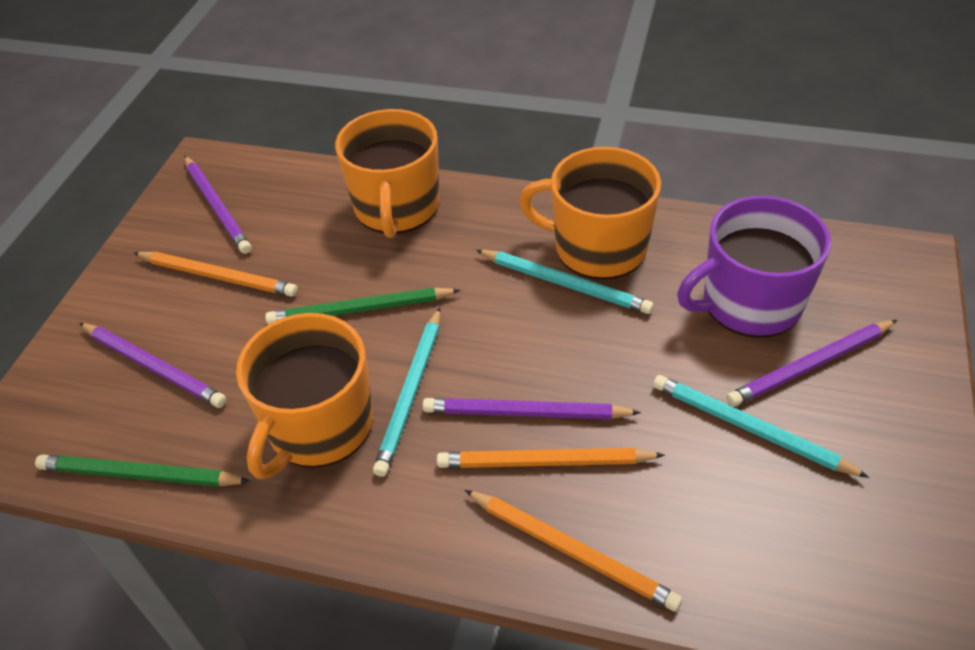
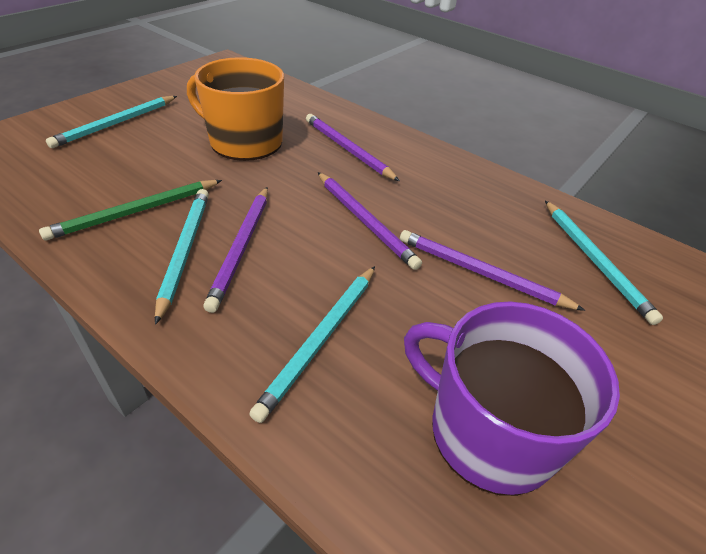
green pencil: 2 -> 1
orange mug: 3 -> 1
orange pencil: 3 -> 0
turquoise pencil: 3 -> 4

